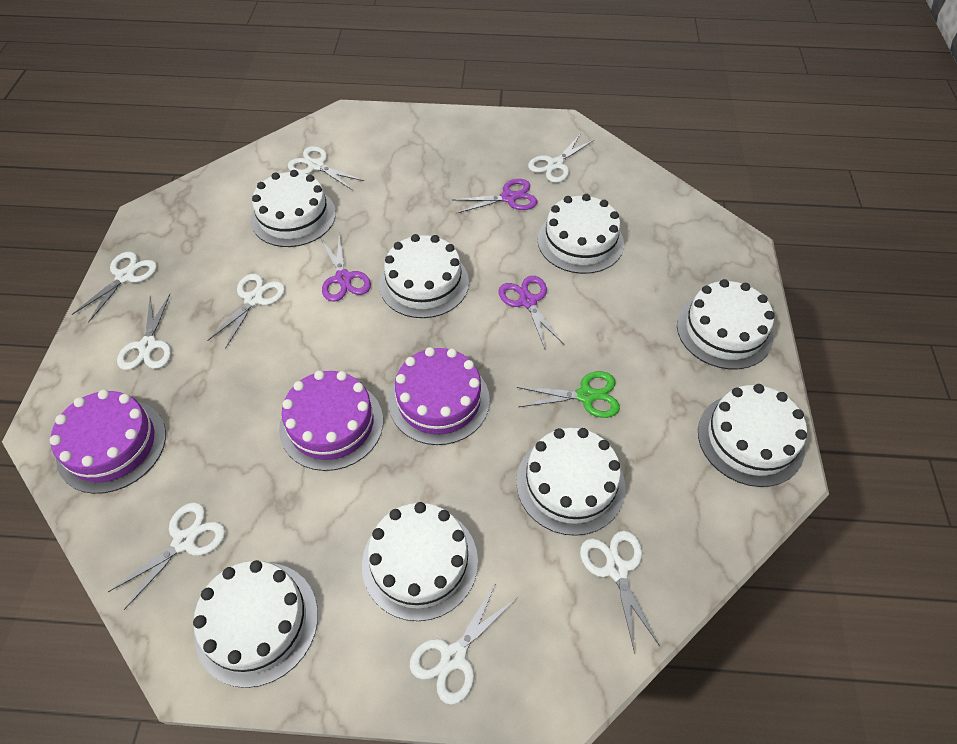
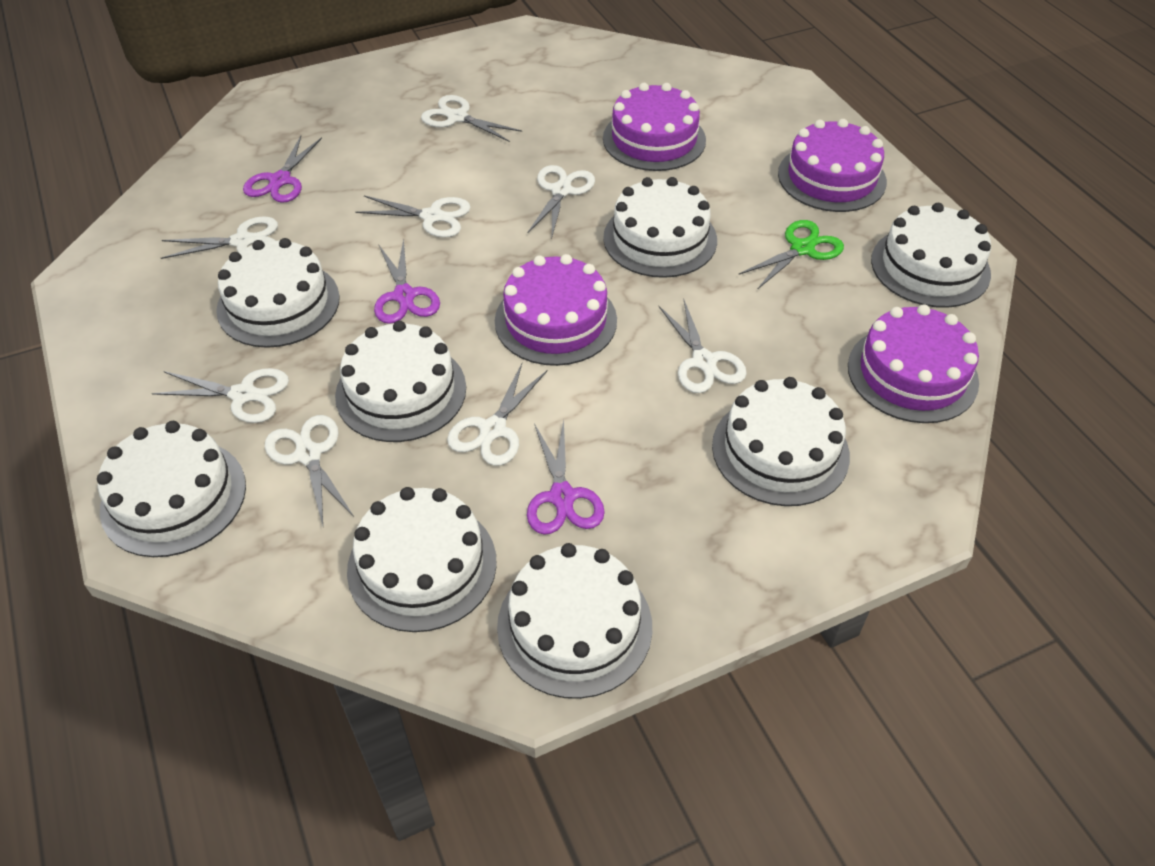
purple cake: 3 -> 4

